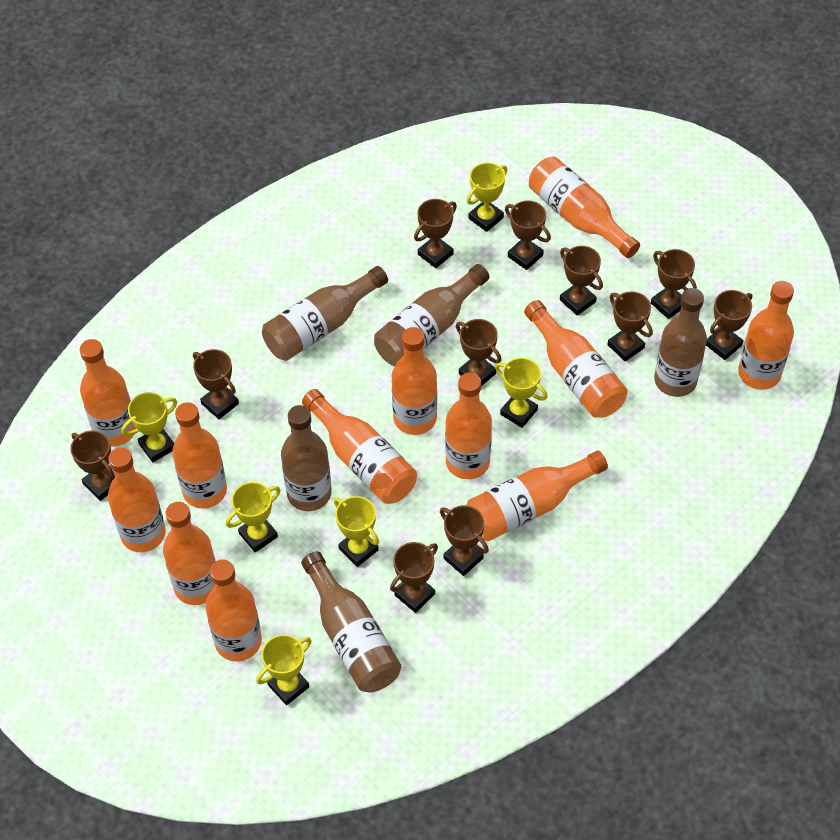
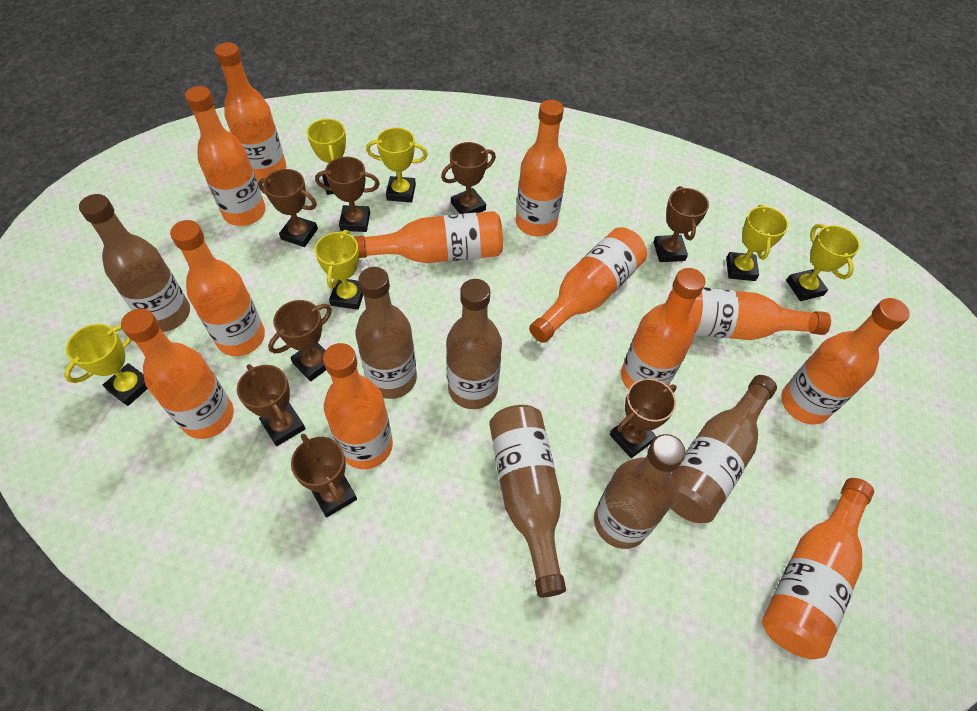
brown bottle: 5 -> 6
brown trophy: 11 -> 8

